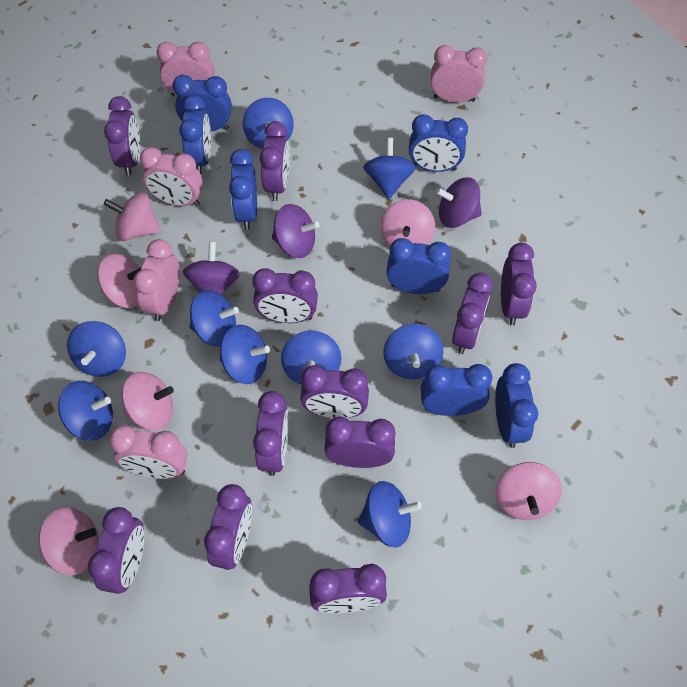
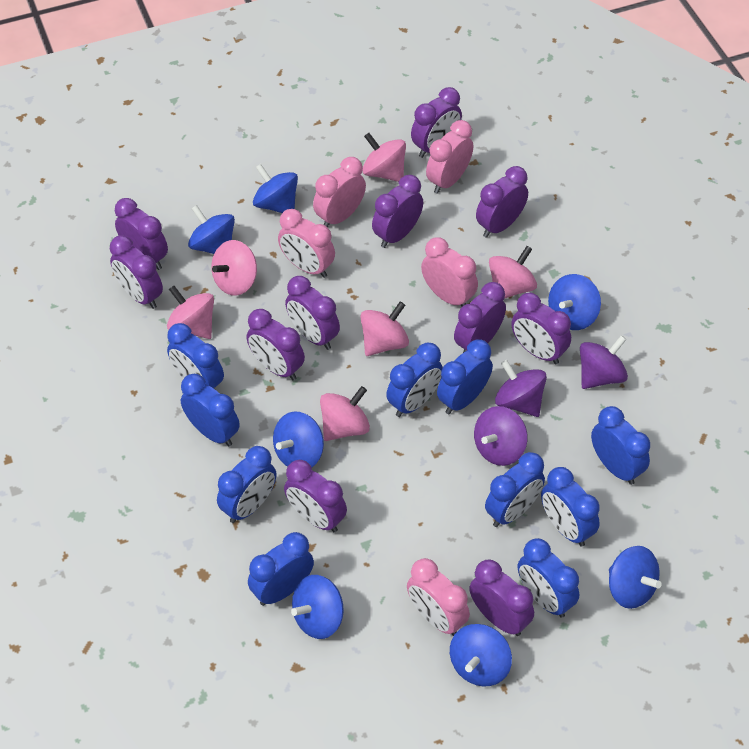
blue clock: 7 -> 10
blue spinning top: 9 -> 7

